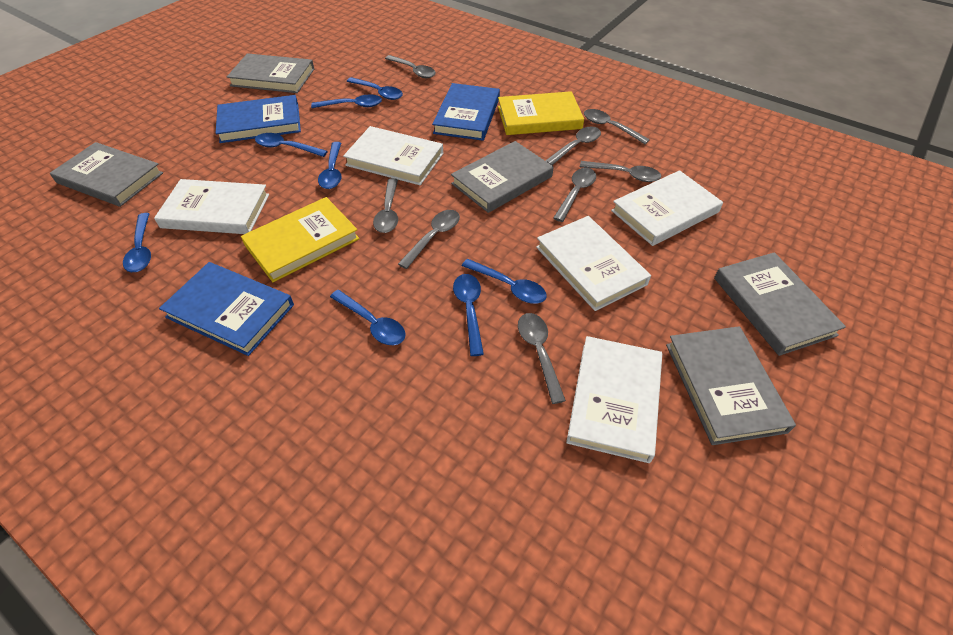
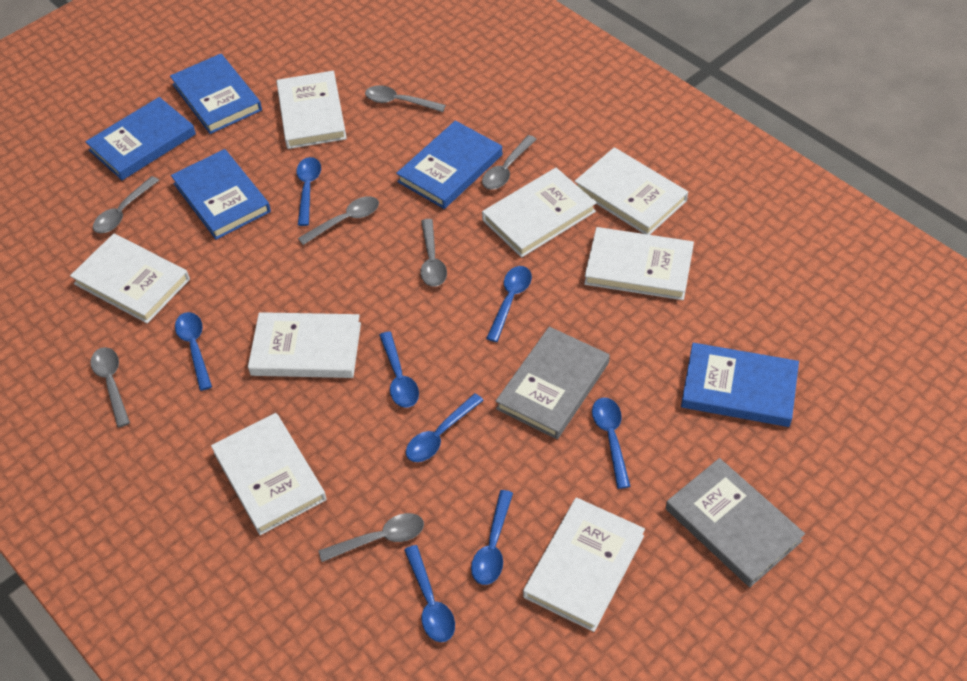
blue book: 3 -> 5
grey book: 5 -> 2
grey spoon: 8 -> 7
white book: 5 -> 8
yellow book: 2 -> 0

